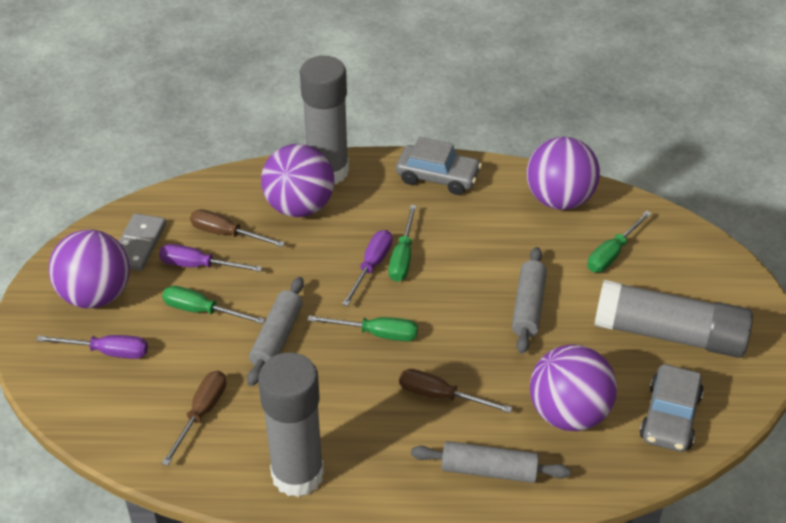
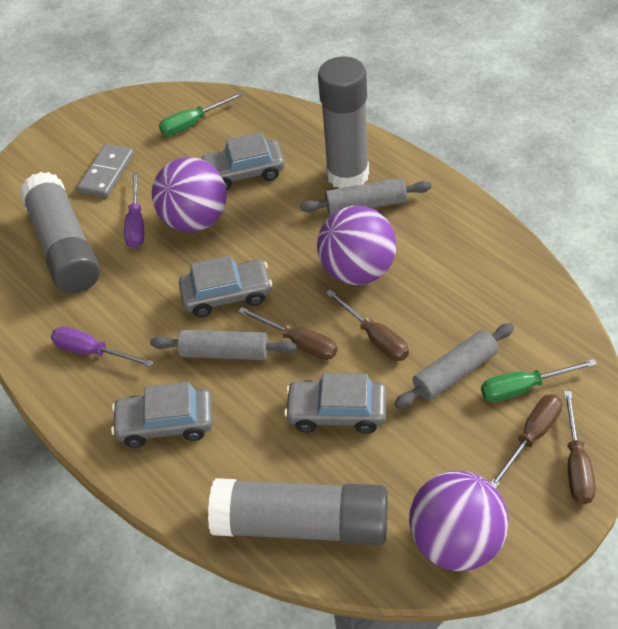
brown screwdriver: 3 -> 4
green screwdriver: 4 -> 2
grey car: 2 -> 4
purple ball: 4 -> 3
purple screwdriver: 3 -> 2

